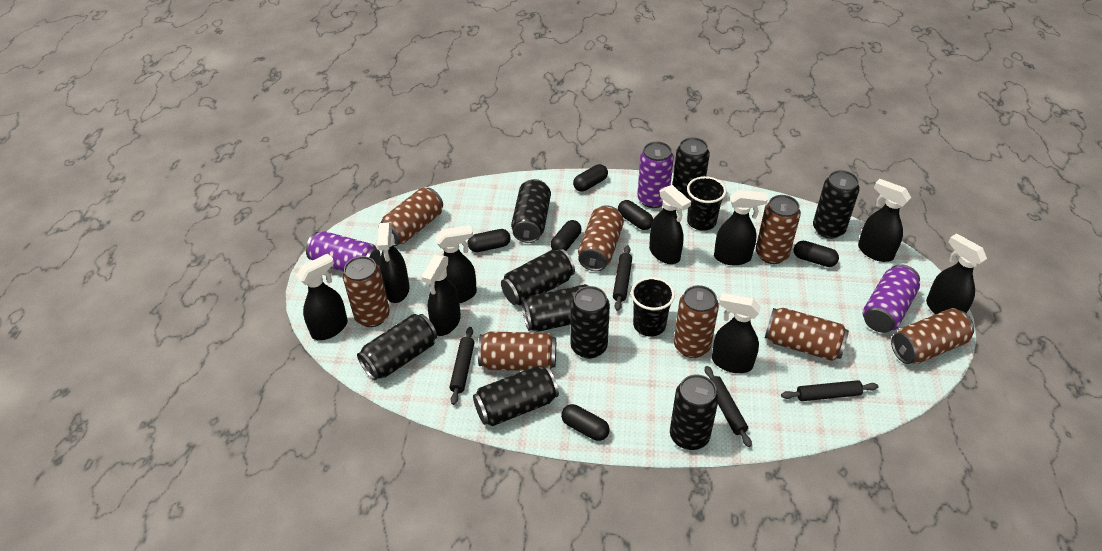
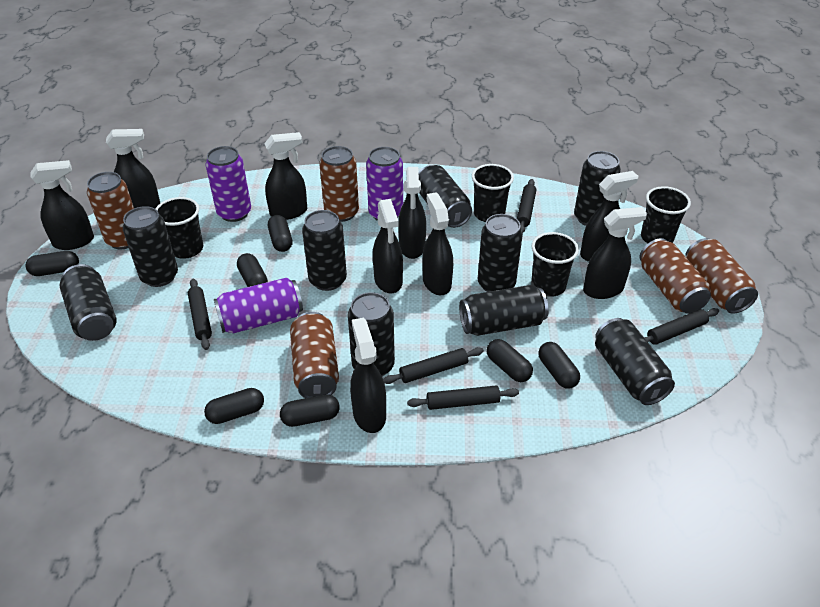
black capsule: 6 -> 7
black cup: 2 -> 4
black rolling pin: 4 -> 5
brown can: 8 -> 5

